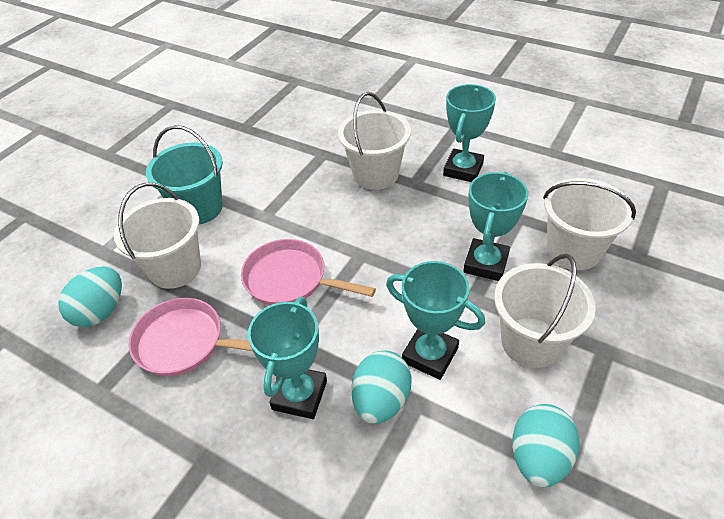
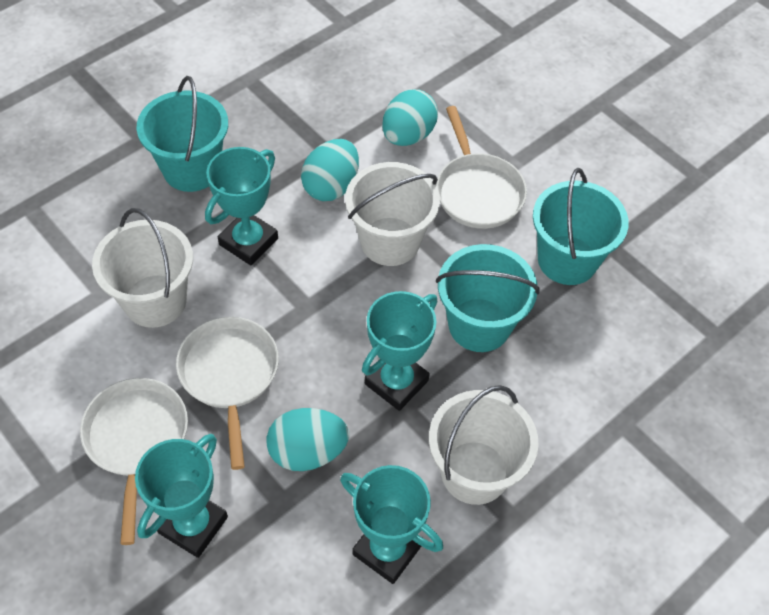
pink pan: 2 -> 0
turquoise bucket: 1 -> 3
white bucket: 4 -> 3
white pan: 0 -> 3

